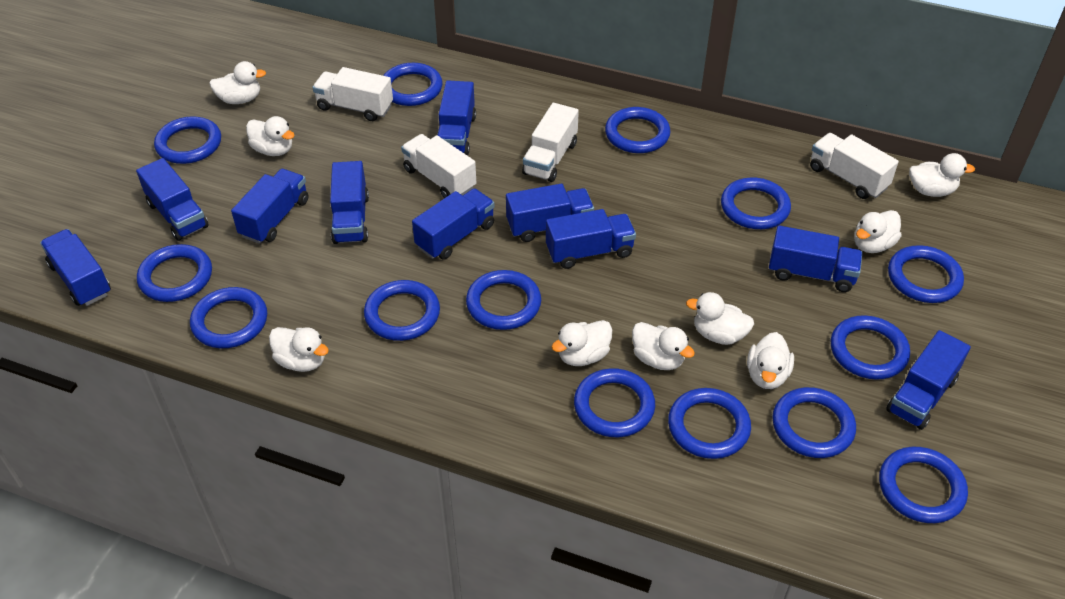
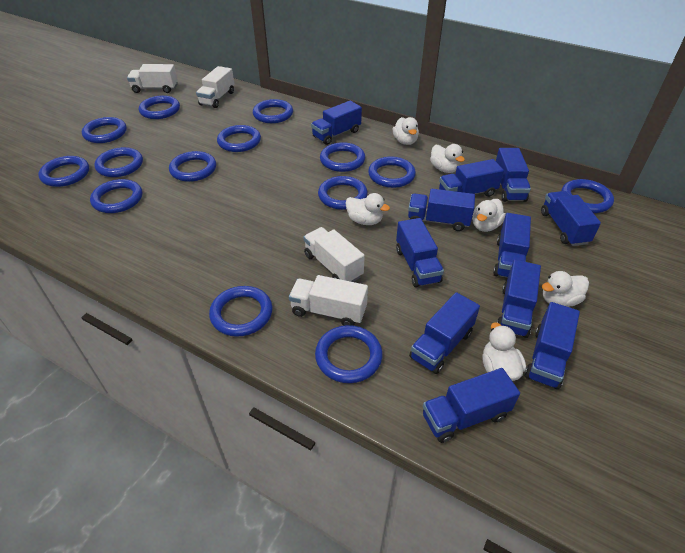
blue truck: 10 -> 11
white duck: 9 -> 6

